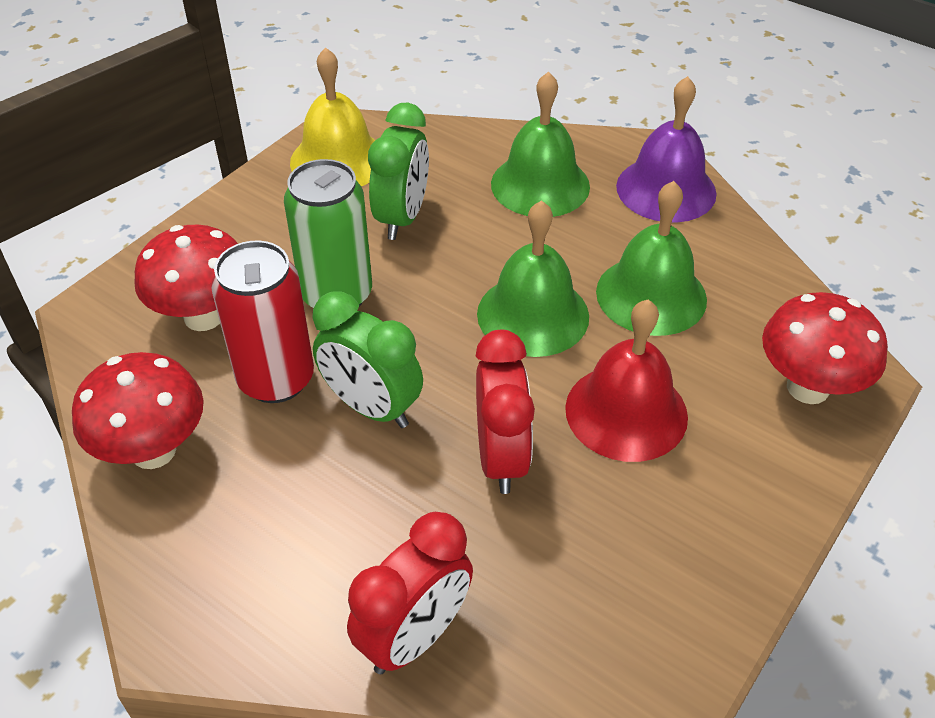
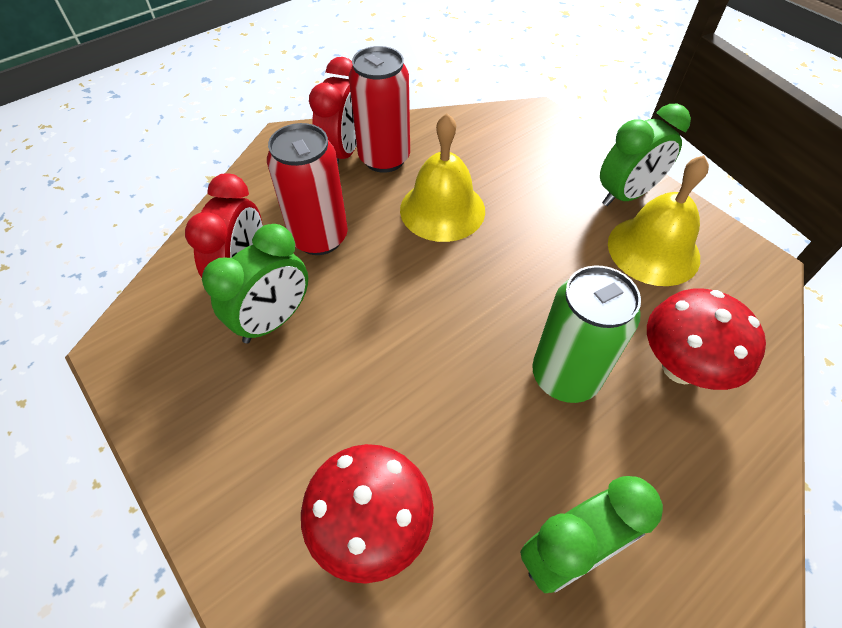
green bell: 3 -> 0
green clock: 2 -> 3
purple bell: 1 -> 0
red bell: 1 -> 0
red can: 1 -> 2
red mushroom: 3 -> 2
yellow bell: 1 -> 2

